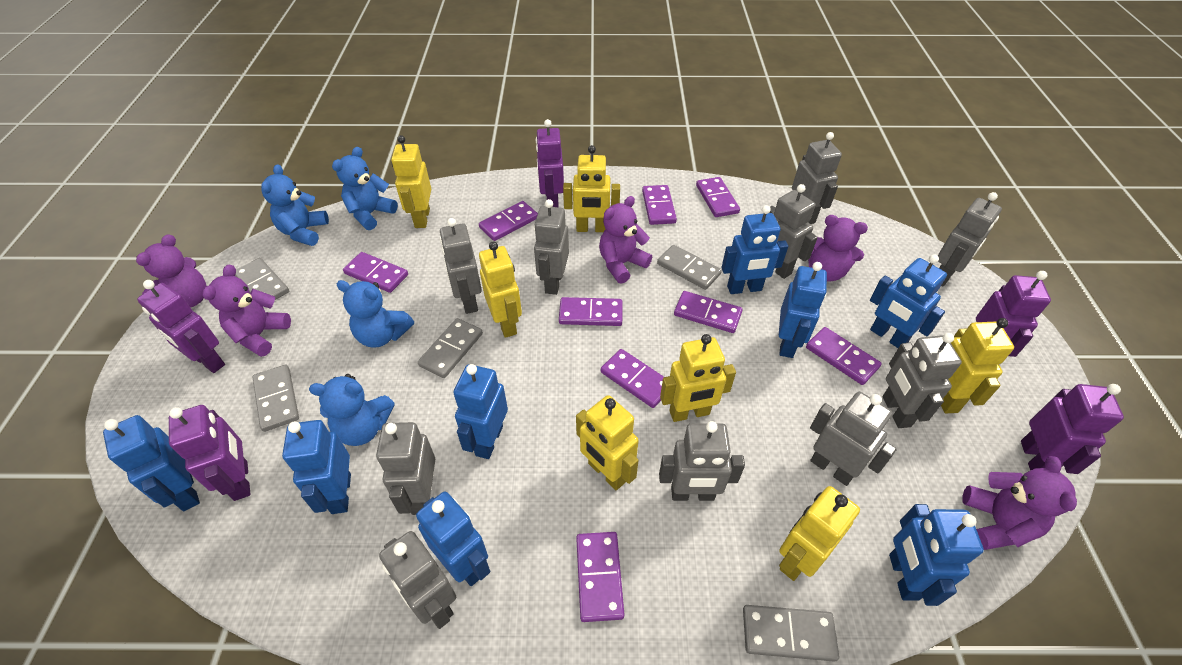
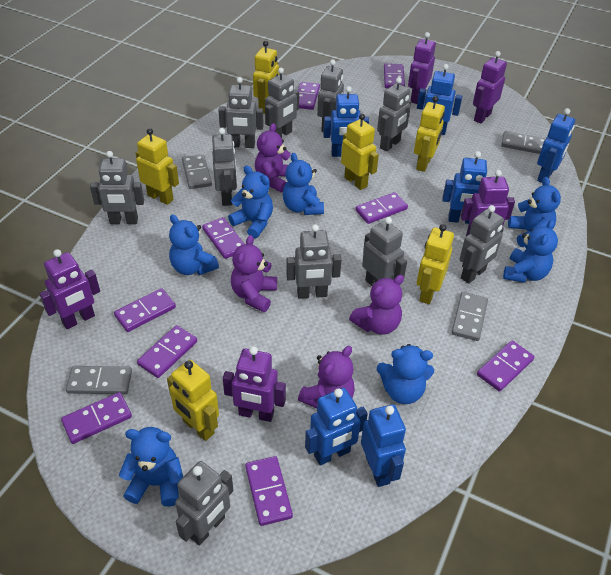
blue robot: 8 -> 6
blue teddy bear: 4 -> 7
grey domino: 5 -> 4
purple teddy bear: 5 -> 4
yellow robot: 7 -> 6

